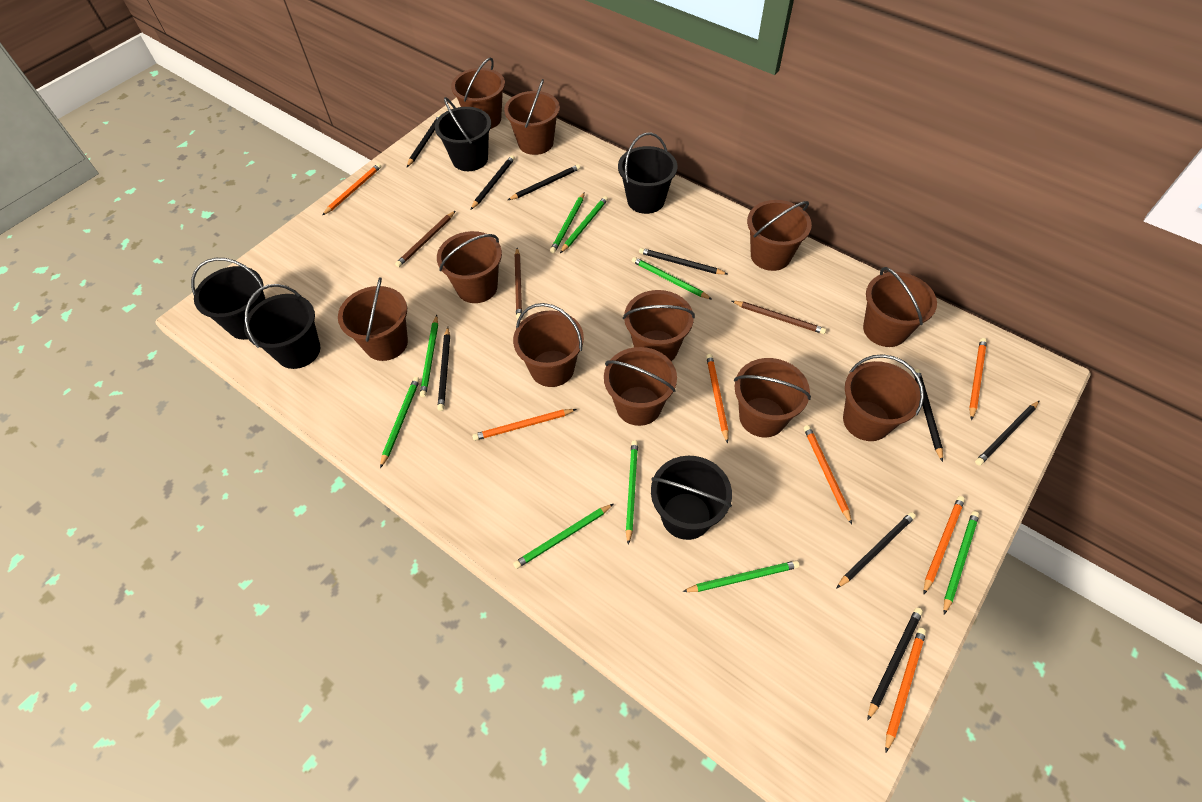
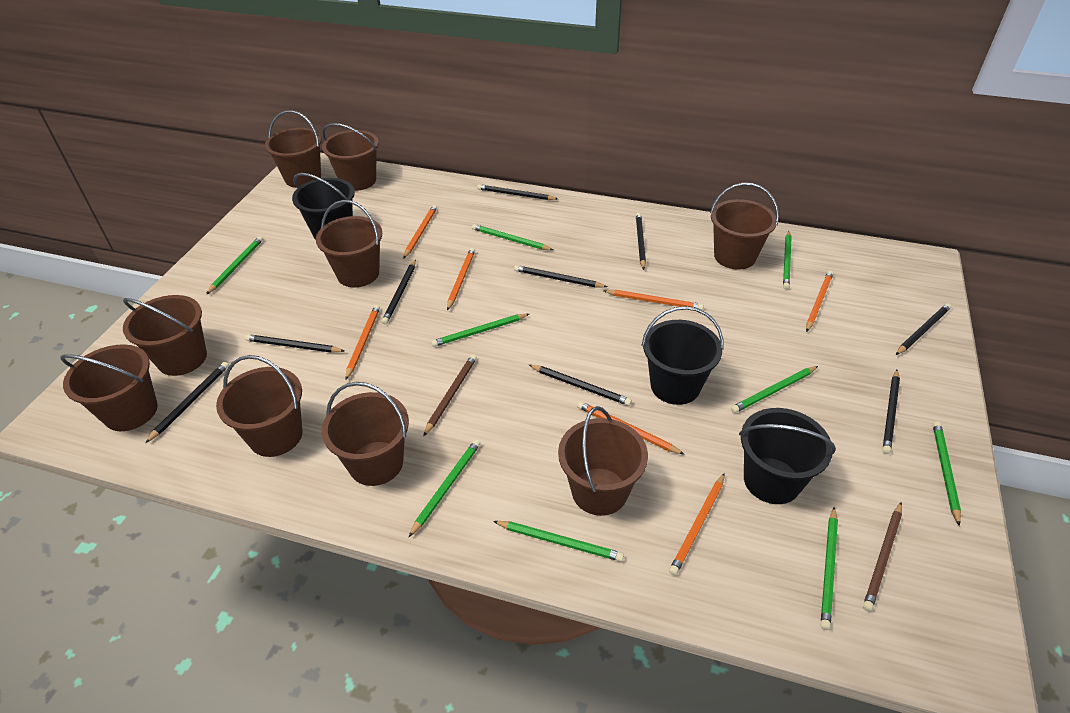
black bucket: 5 -> 3
brown bucket: 11 -> 9
brown pencil: 3 -> 2

